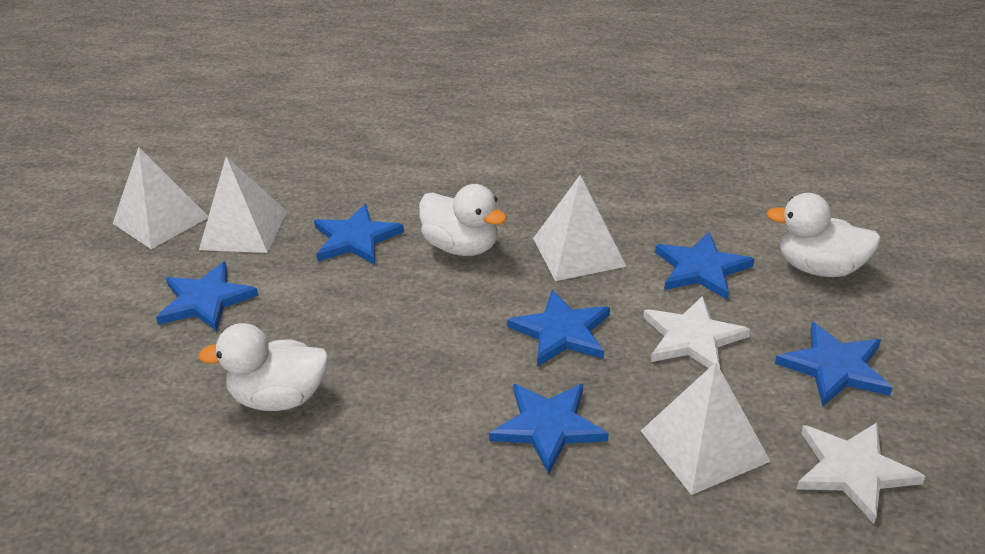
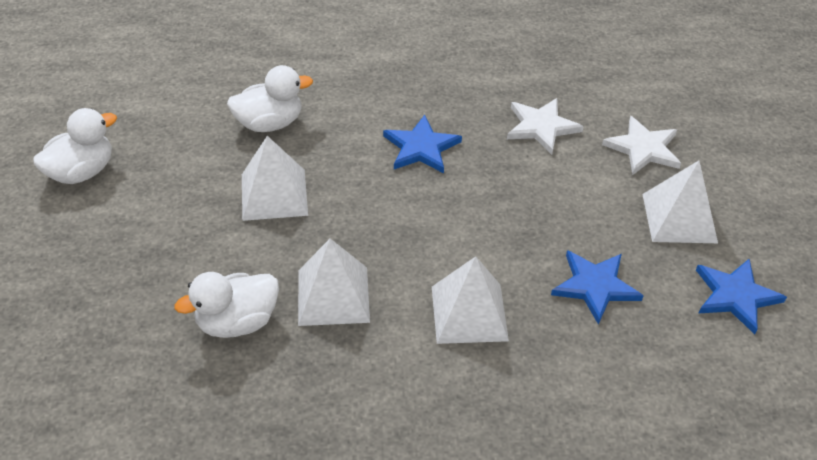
blue star: 6 -> 3

